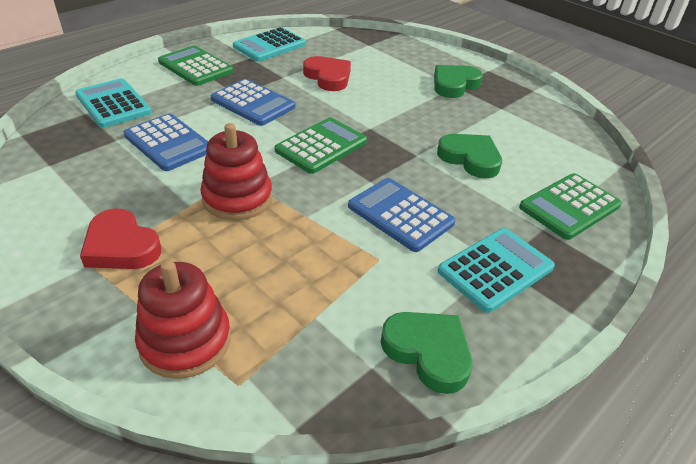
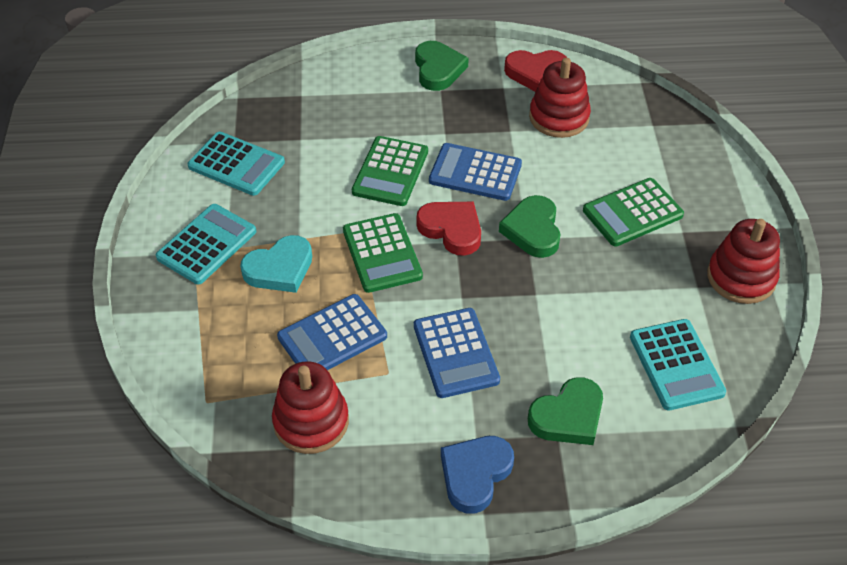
blue heart: 0 -> 1
red stacking toy: 2 -> 3
turquoise heart: 0 -> 1

